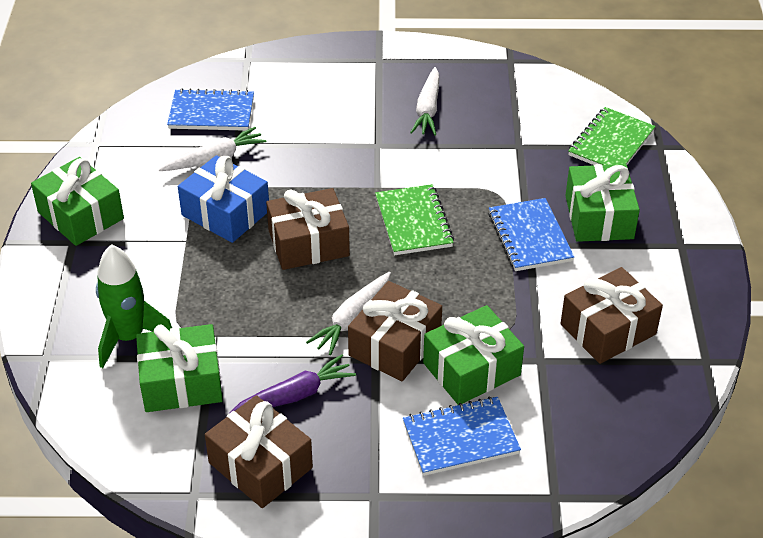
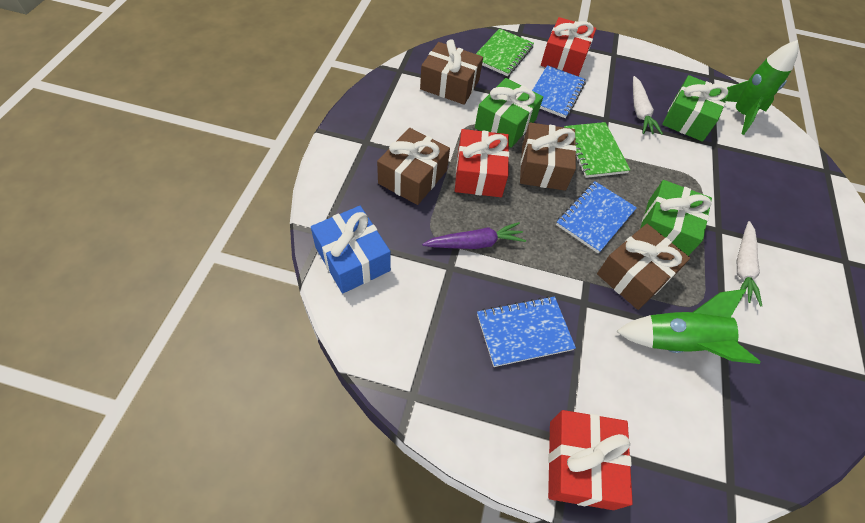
green gift: 4 -> 3
green rocket: 1 -> 2
red gift: 0 -> 3
white carrot: 3 -> 2

